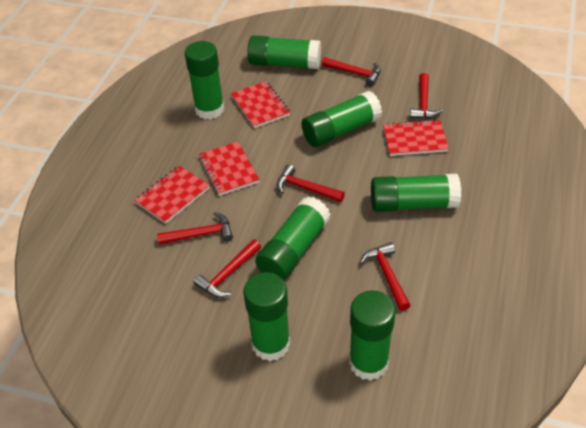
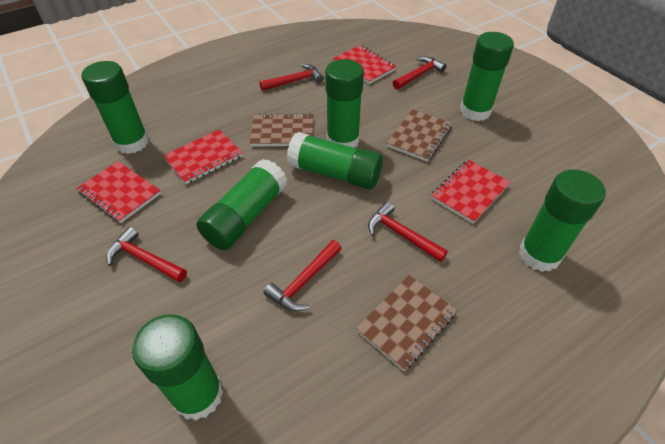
brown notebook: 0 -> 3
red hammer: 6 -> 5

